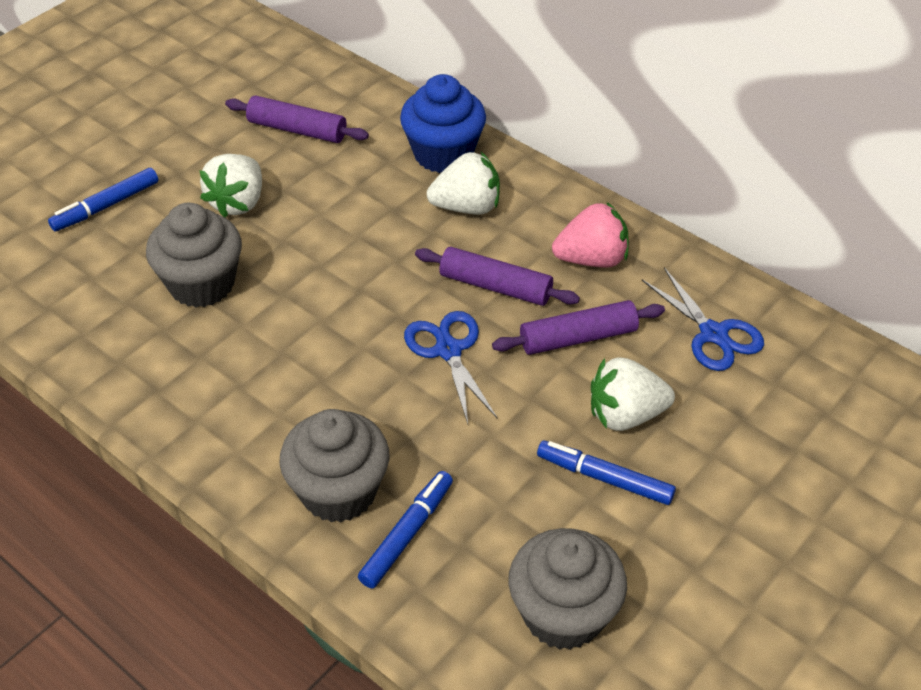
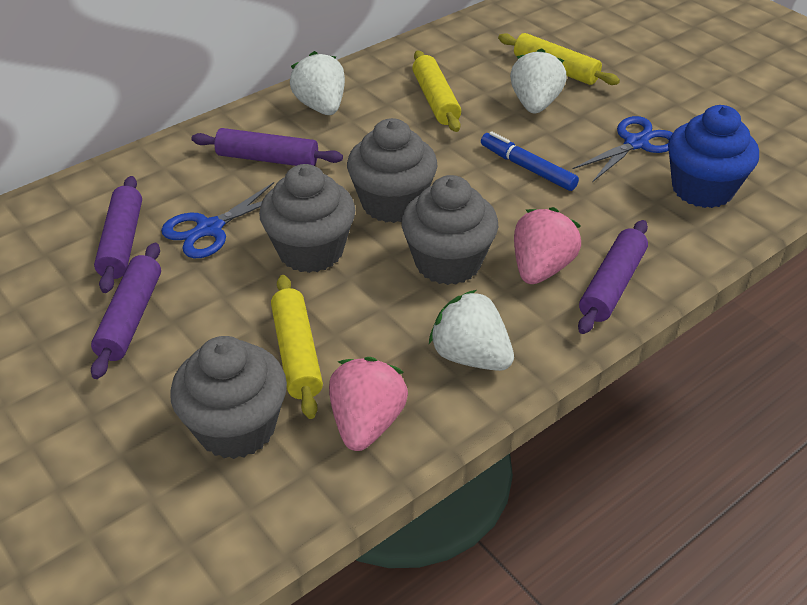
blue marker: 3 -> 1
grey cupcake: 3 -> 4
pink strawberry: 1 -> 2
purple rolling pin: 3 -> 4
yellow rolling pin: 0 -> 3

